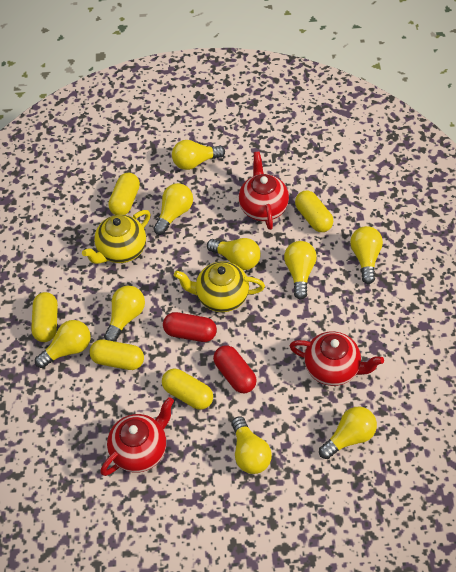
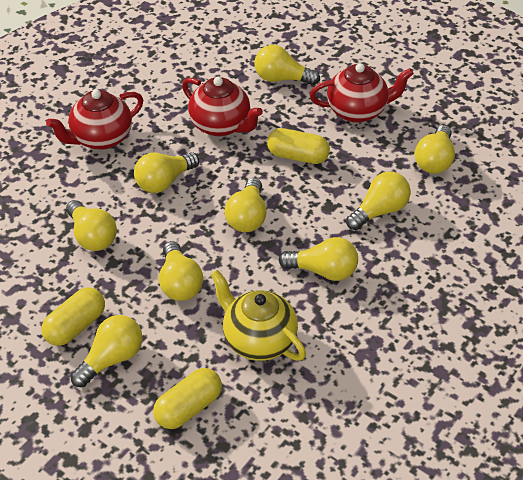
red capsule: 2 -> 0
yellow capsule: 5 -> 3
yellow teapot: 2 -> 1

